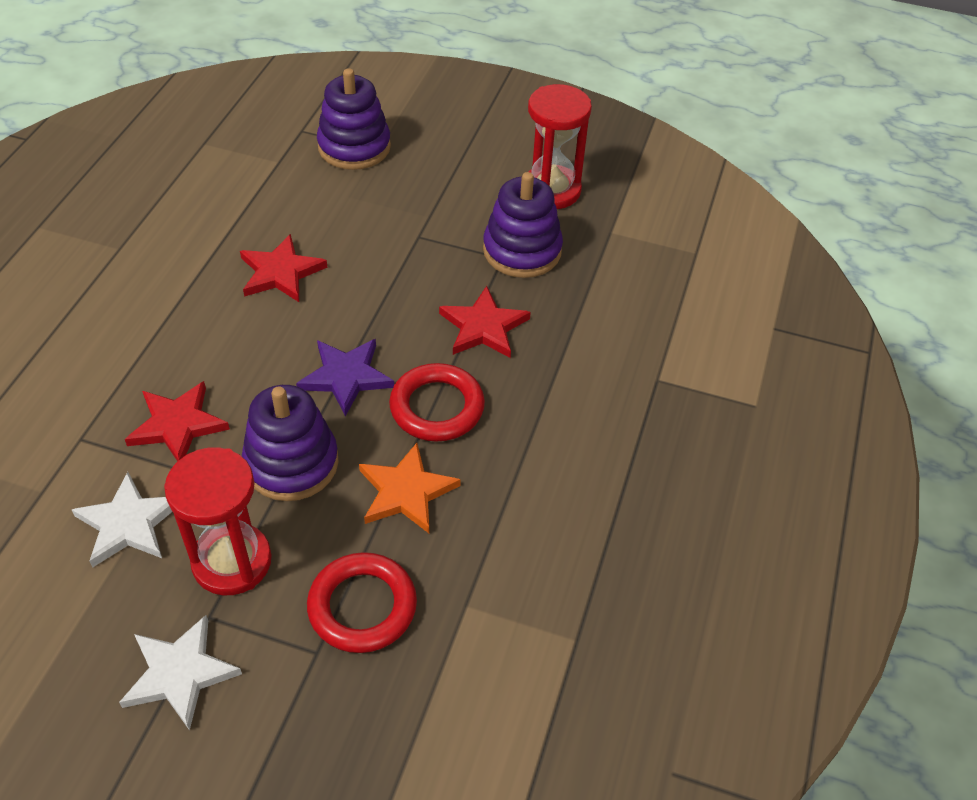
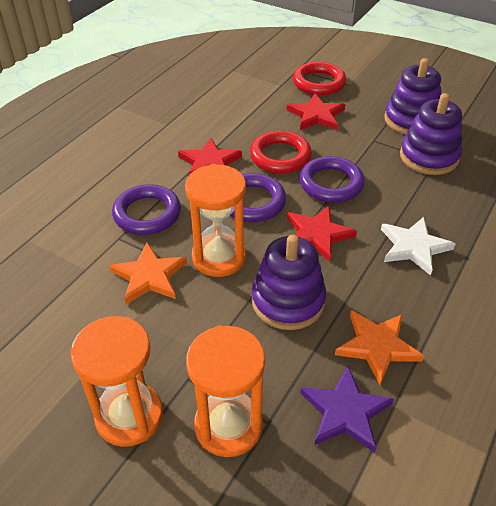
orange hourglass: 0 -> 3
orange star: 1 -> 2
purple ring: 0 -> 3
red hourglass: 2 -> 0
white star: 2 -> 1

